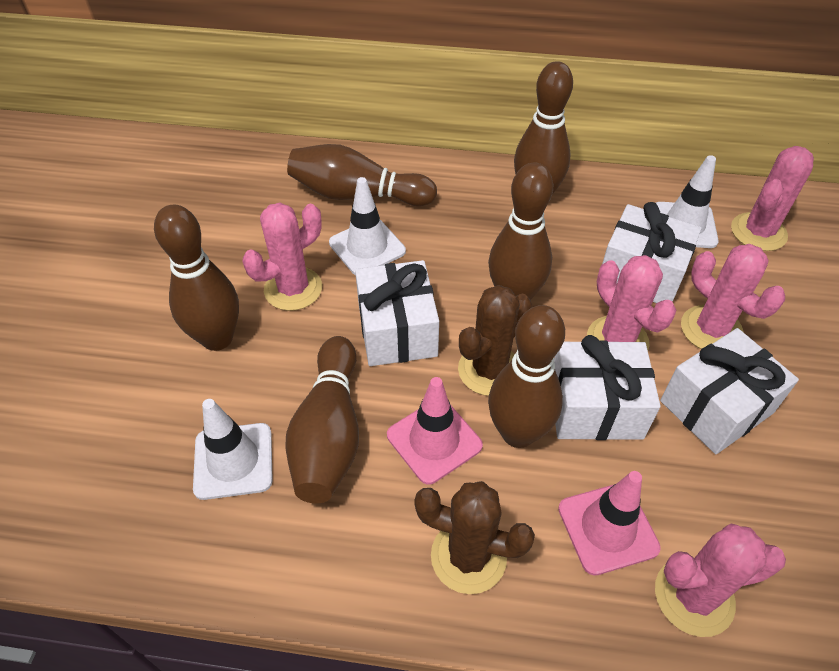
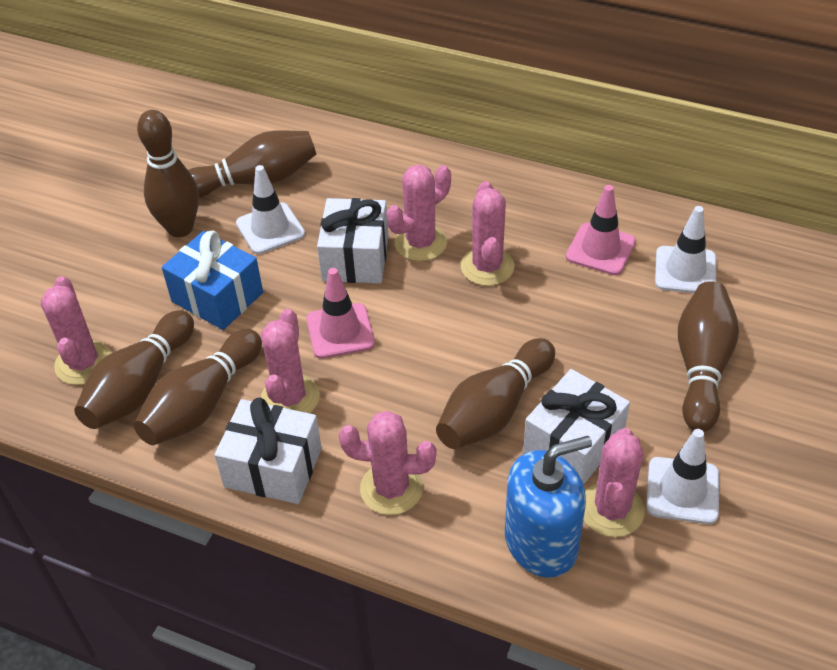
blue gift: 0 -> 1
blue soap dispenser: 0 -> 1
brown cactus: 2 -> 0
pink cactus: 5 -> 6
white gift: 4 -> 3

